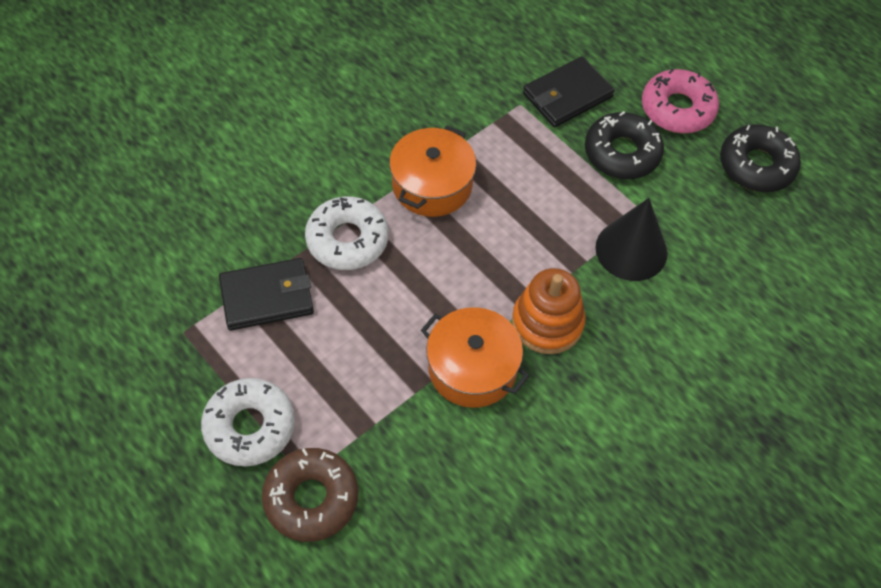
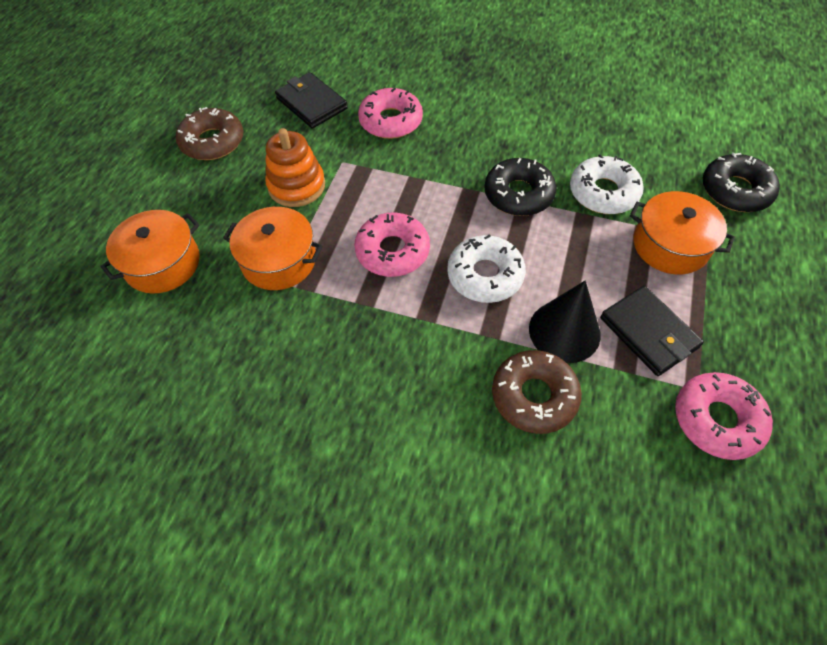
brown donut: 1 -> 2
orange pot: 2 -> 3
pink donut: 1 -> 3

